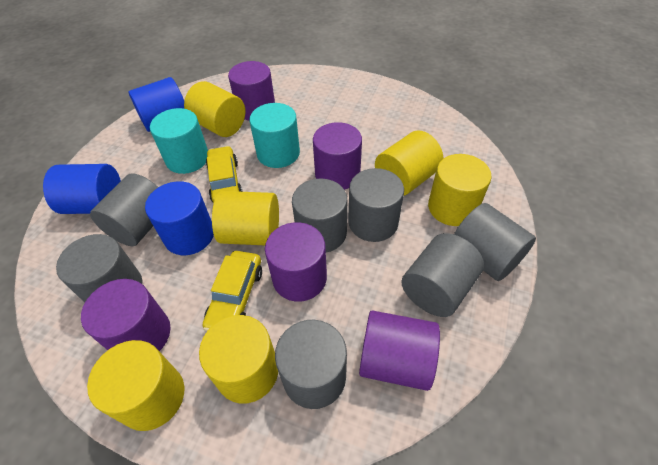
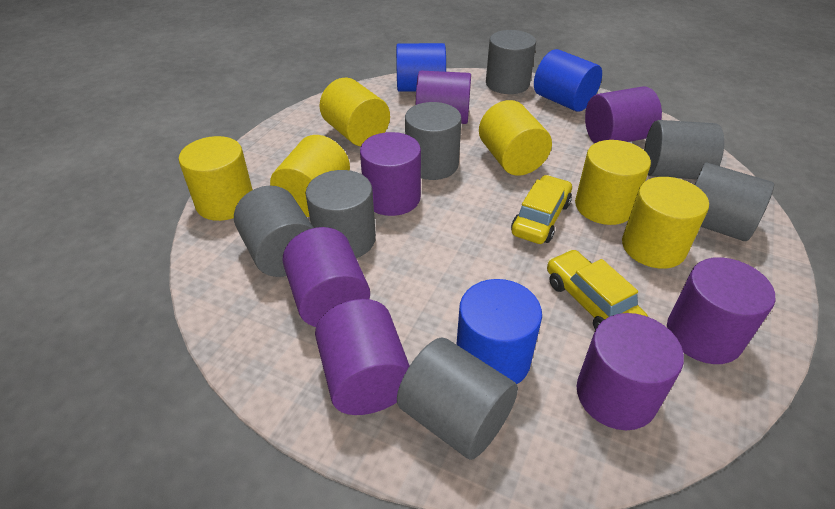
purple cylinder: 5 -> 7
turquoise cylinder: 2 -> 0

